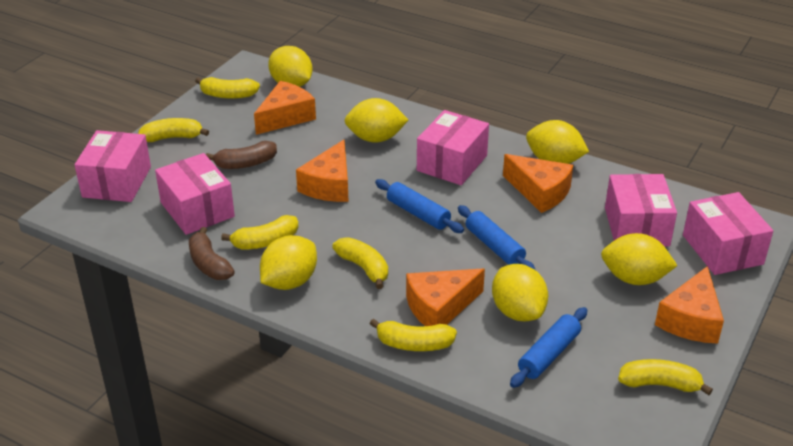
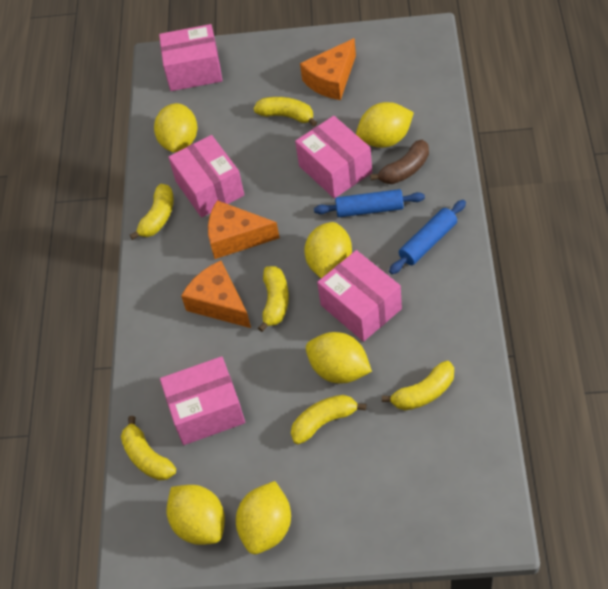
blue rolling pin: 3 -> 2
brown banana: 2 -> 1
orange cheese: 5 -> 3

